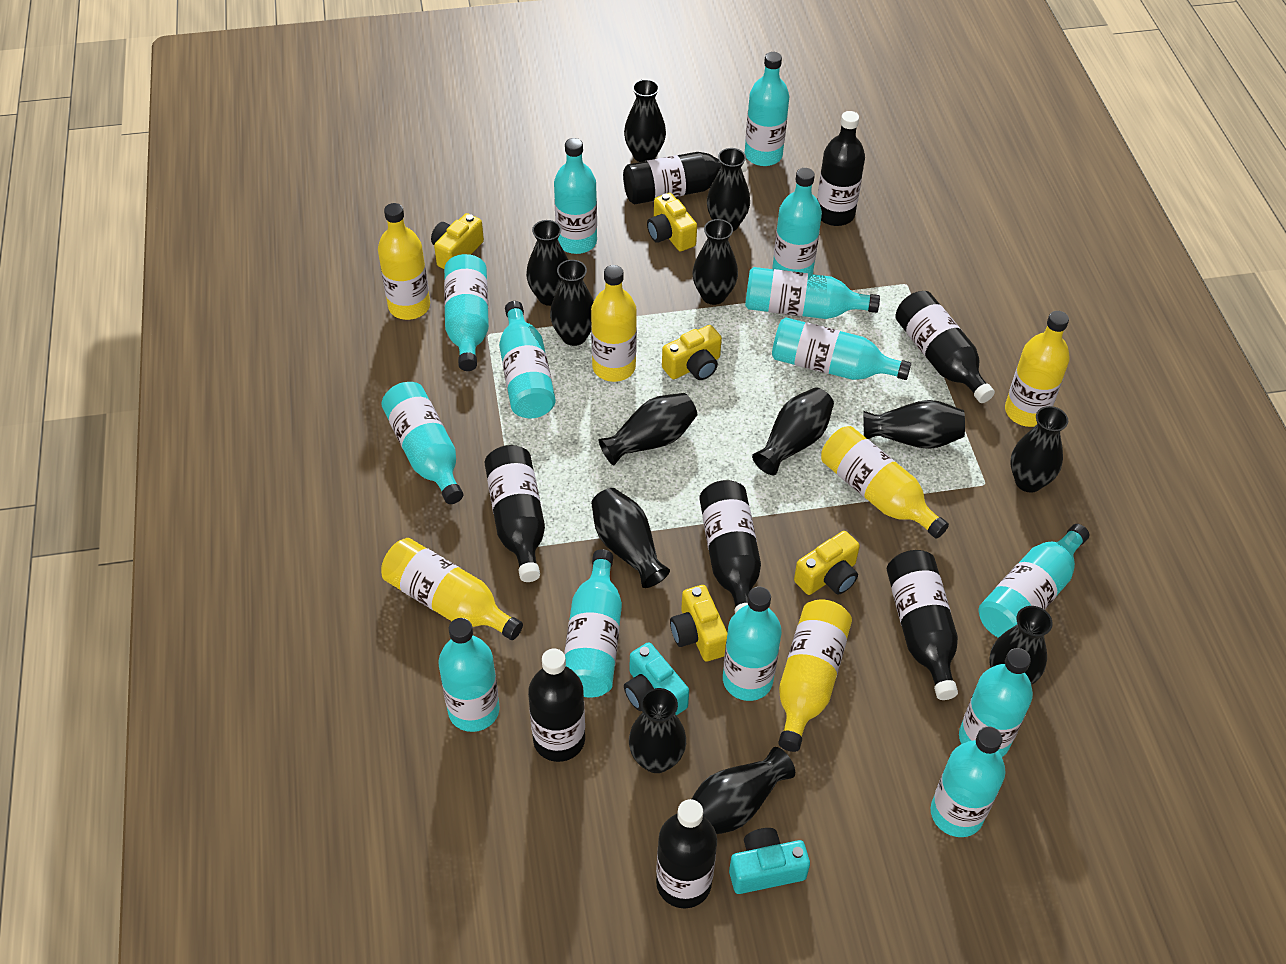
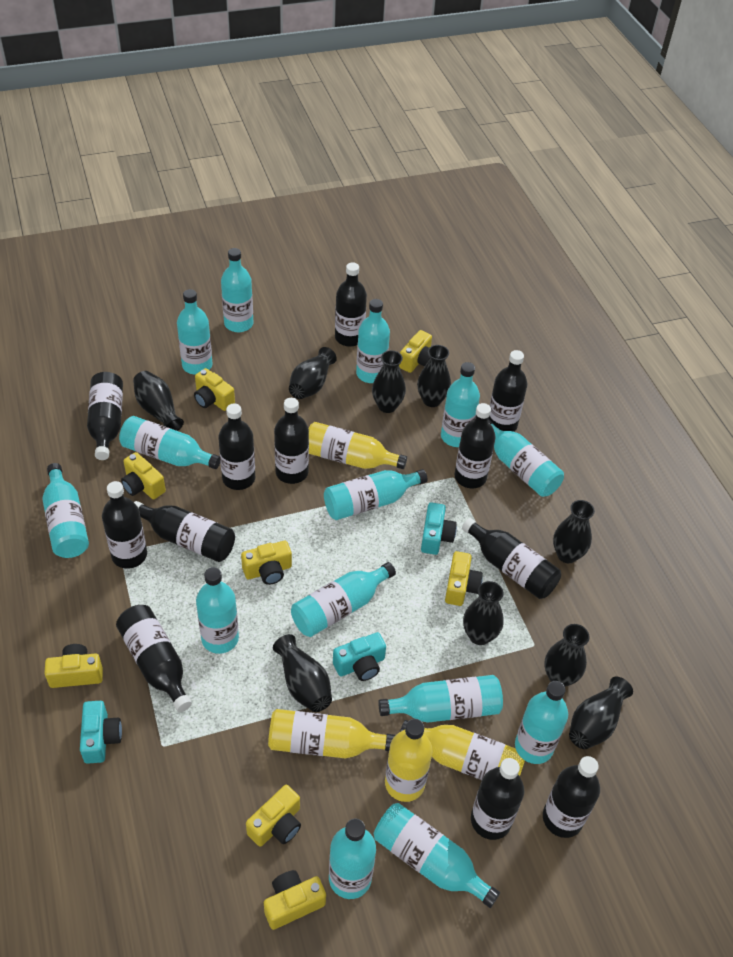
black bottle: 8 -> 12
black vase: 13 -> 9
turquoise camera: 2 -> 3
yellow bottle: 6 -> 4
yellow camera: 5 -> 8

